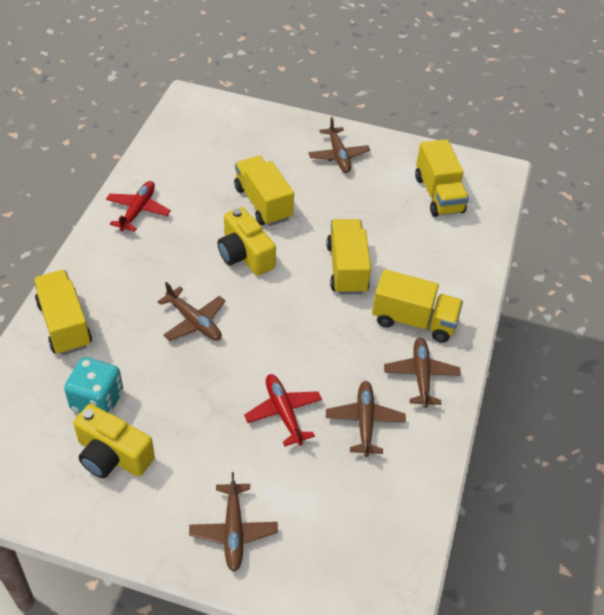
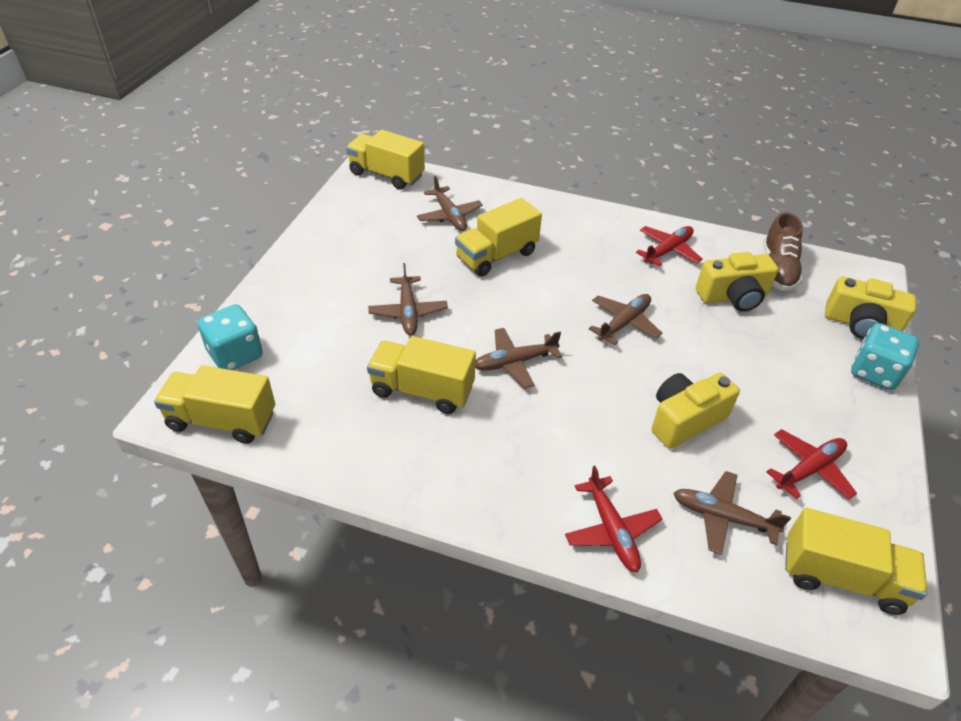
brown shoe: 0 -> 1
red plane: 2 -> 3
turquoise dice: 1 -> 2
yellow camera: 2 -> 3

